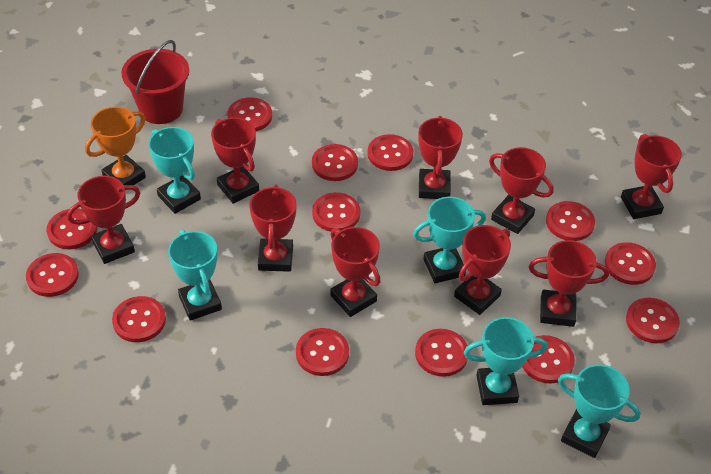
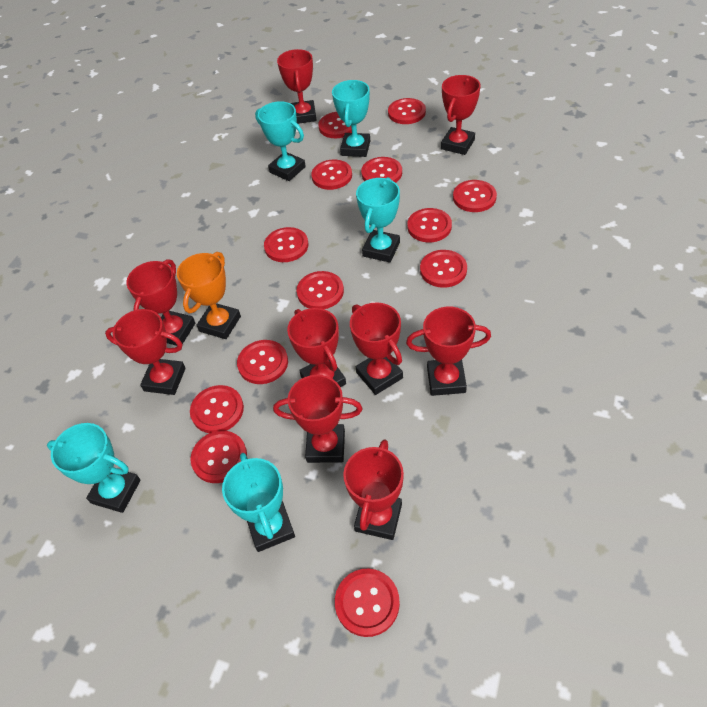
red bucket: 1 -> 0

